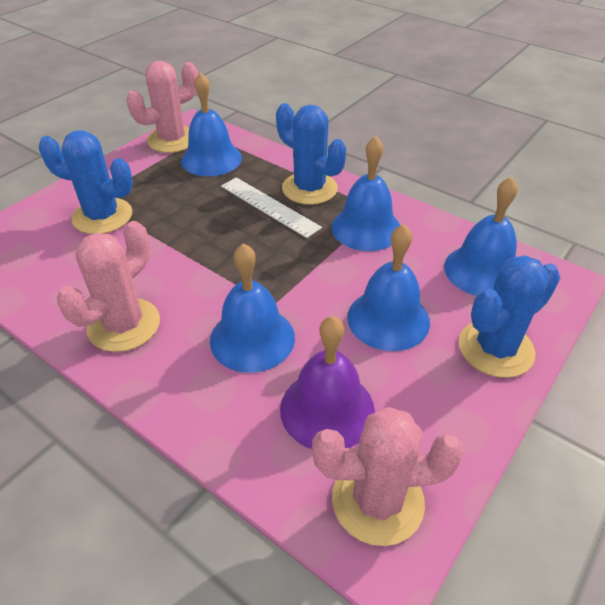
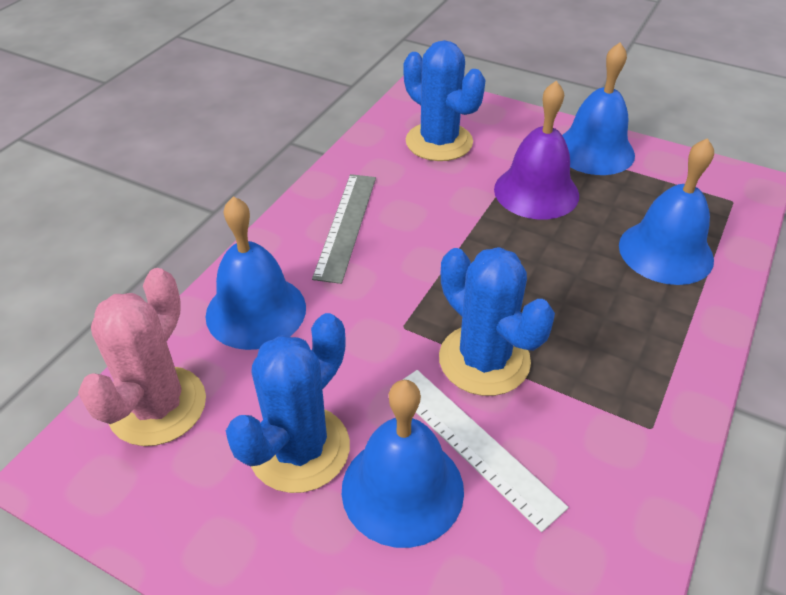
blue bell: 5 -> 4
grey ruler: 0 -> 1
pink cactus: 3 -> 1

